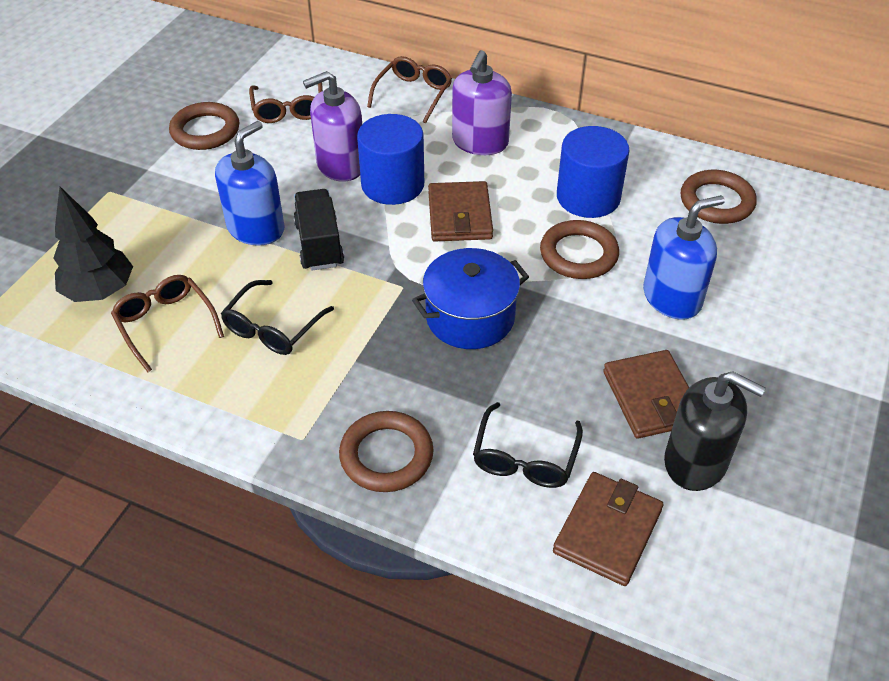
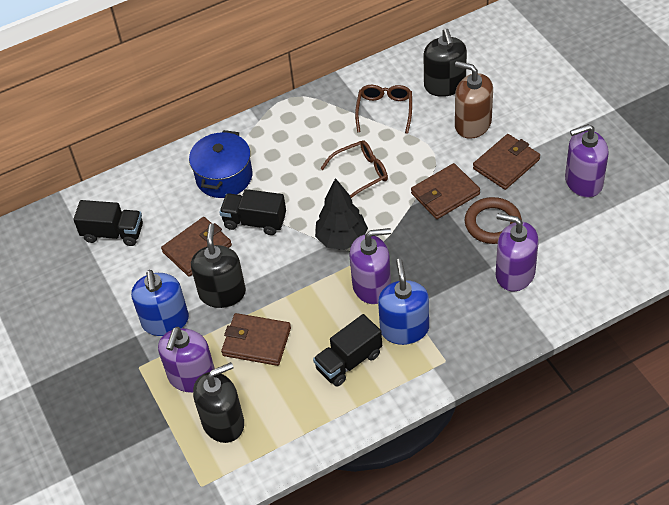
black glasses: 2 -> 0
black soap dispenser: 1 -> 3
black truck: 1 -> 3
blue cylinder: 2 -> 0
brown glasses: 3 -> 2
brown ring: 4 -> 1
brown soap dispenser: 0 -> 1
brown wallet: 3 -> 4
purple soap dispenser: 2 -> 4

